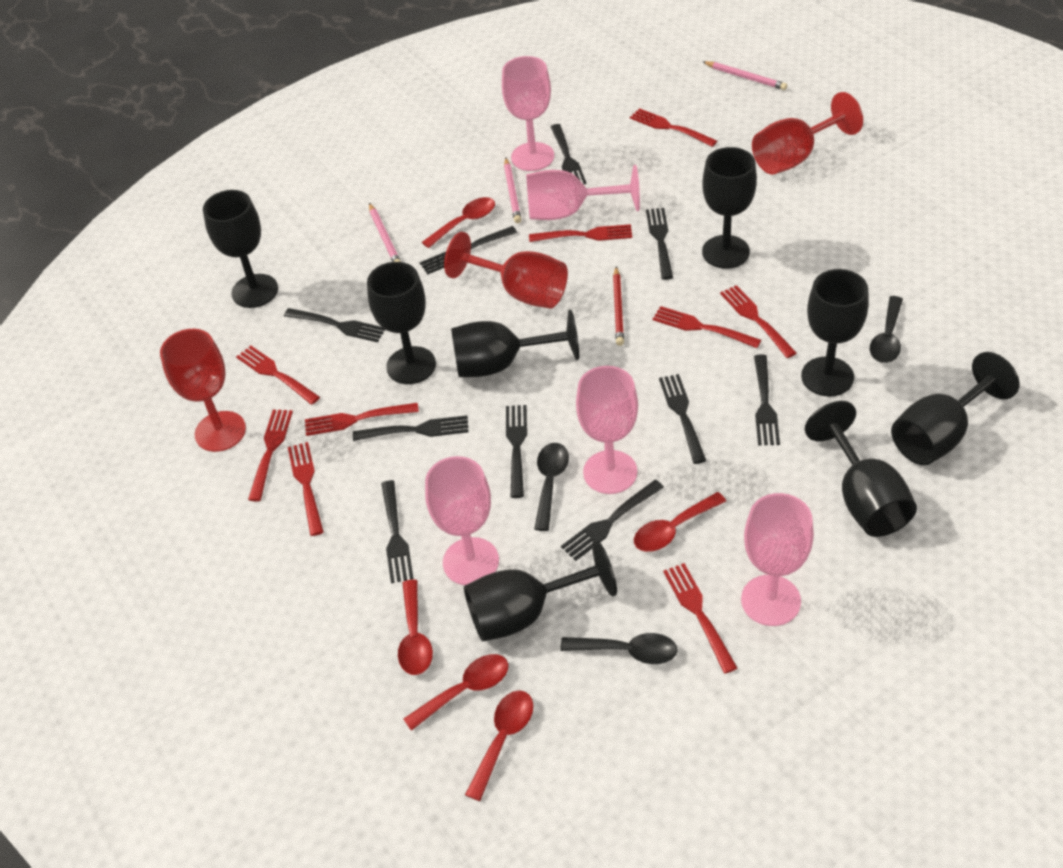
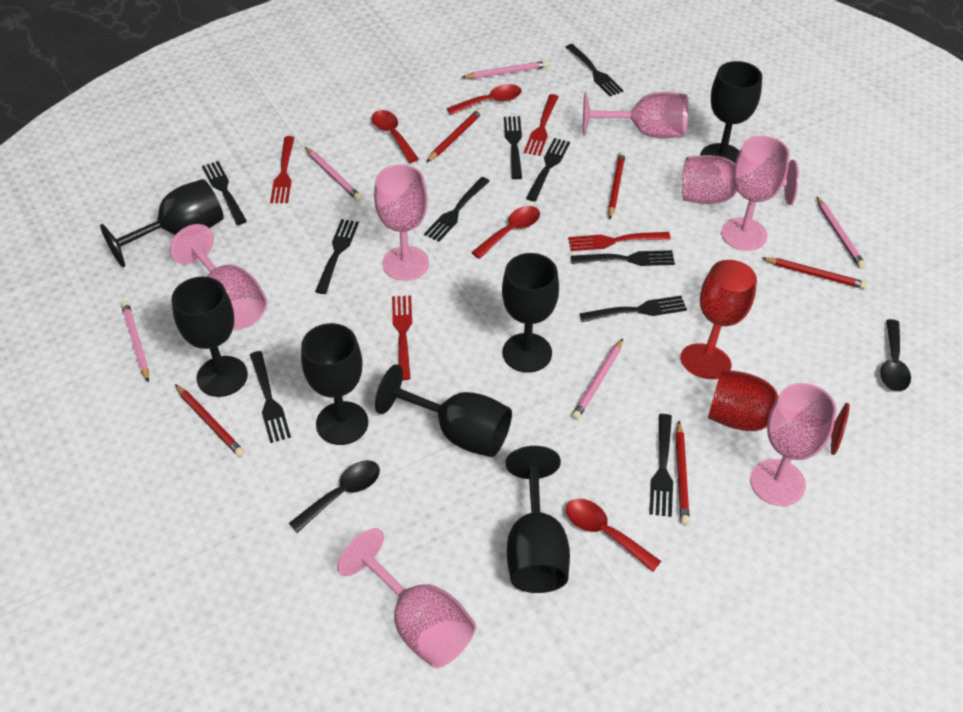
black goblet: 8 -> 7
black spoon: 3 -> 2
pink goblet: 5 -> 7
pink pencil: 3 -> 5
red fork: 9 -> 4
red goblet: 3 -> 2
red pencil: 1 -> 5
red spoon: 5 -> 4

